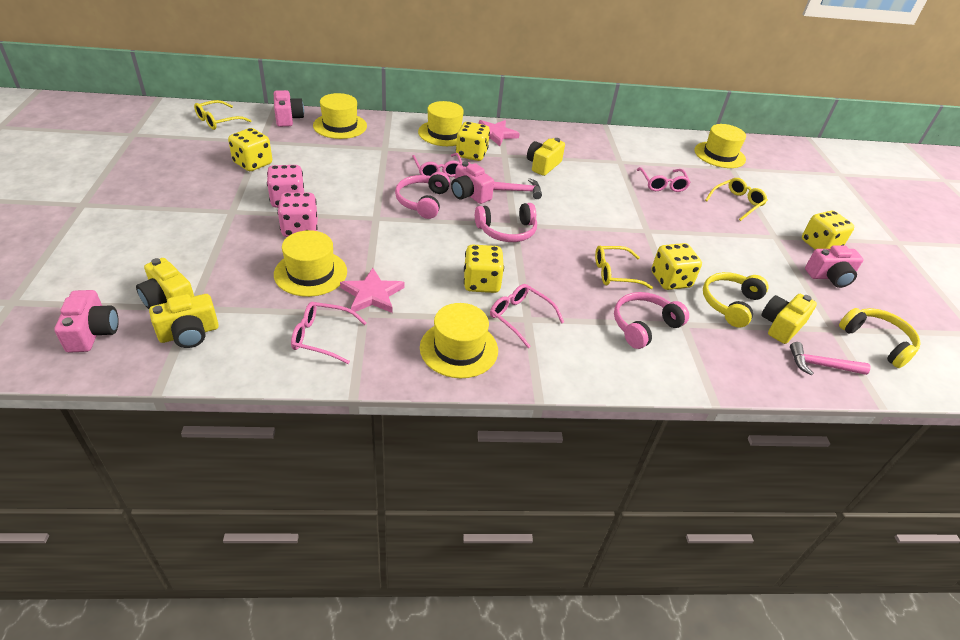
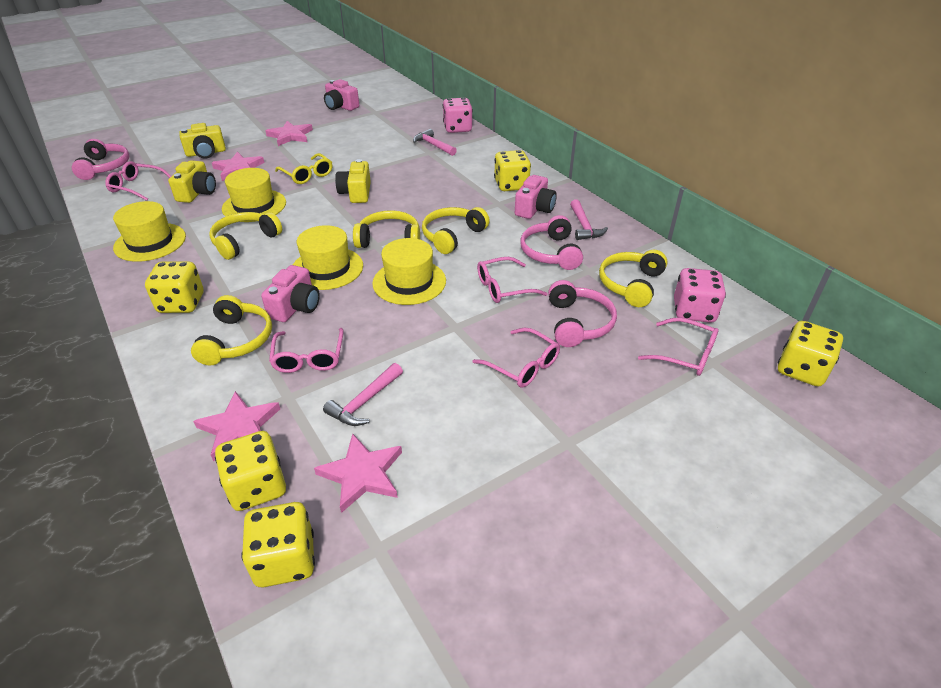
pink camera: 4 -> 3
pink glasses: 4 -> 5
pink hammer: 2 -> 3
pink star: 2 -> 4
yellow camera: 4 -> 3
yellow glasses: 3 -> 1
yellow hat: 5 -> 4
yellow headphones: 2 -> 5

